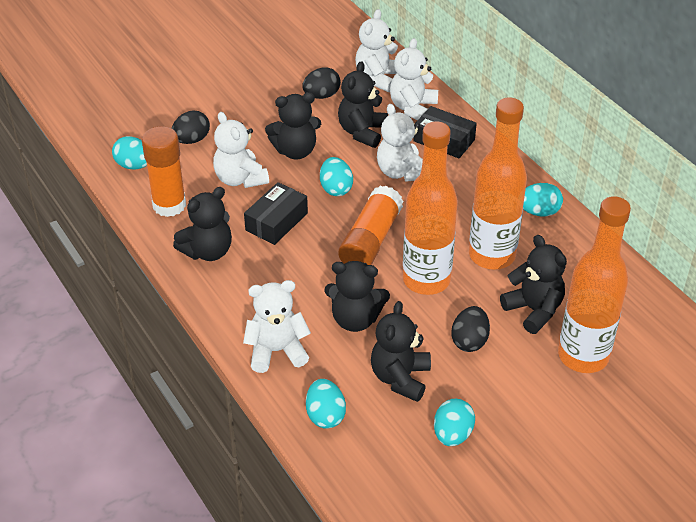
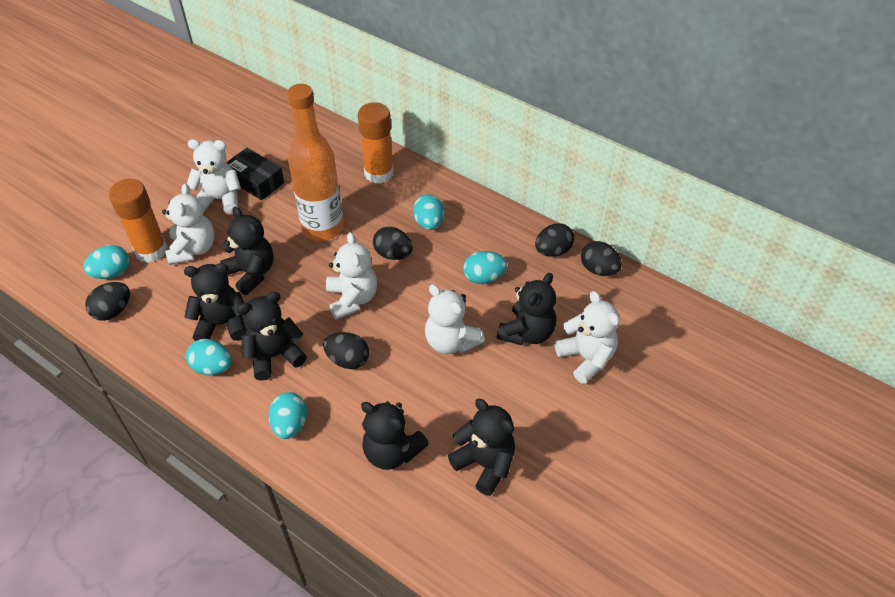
black box: 2 -> 1
black egg: 3 -> 5
orange bottle: 3 -> 1

